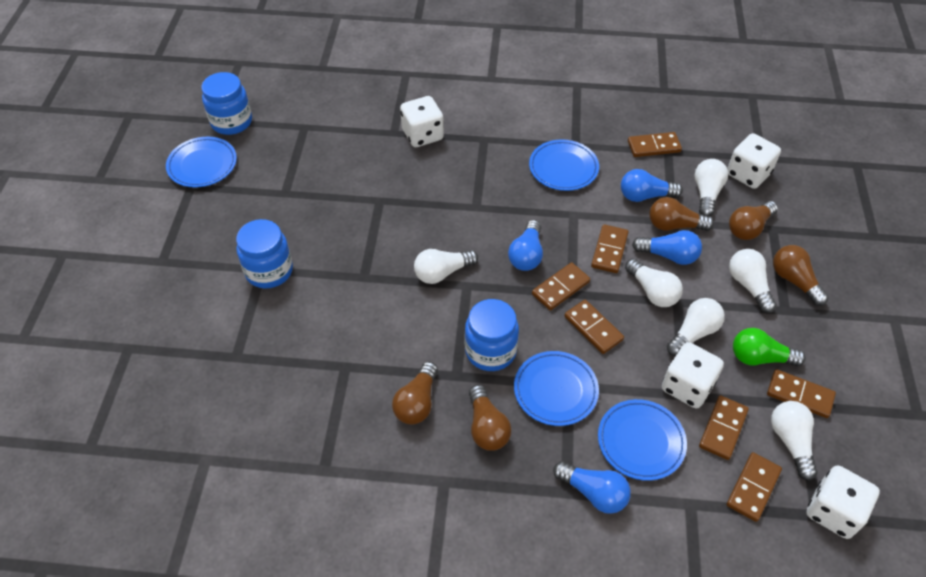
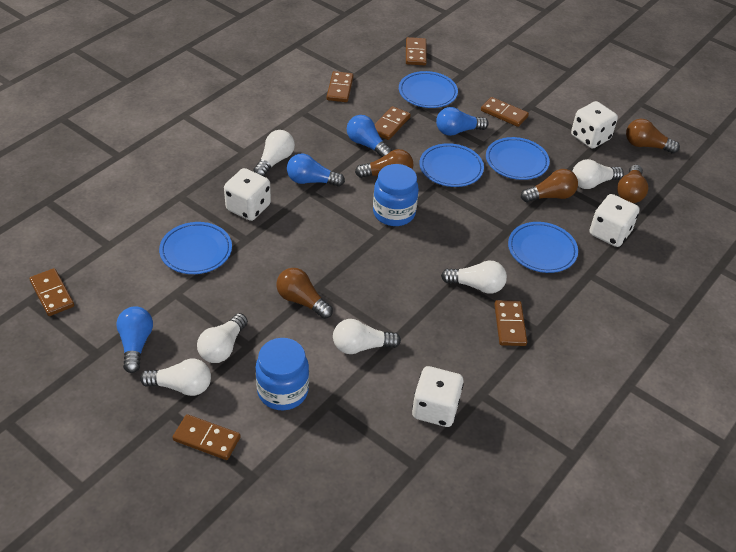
blue jar: 3 -> 2
blue plate: 4 -> 5
green light bulb: 1 -> 0

